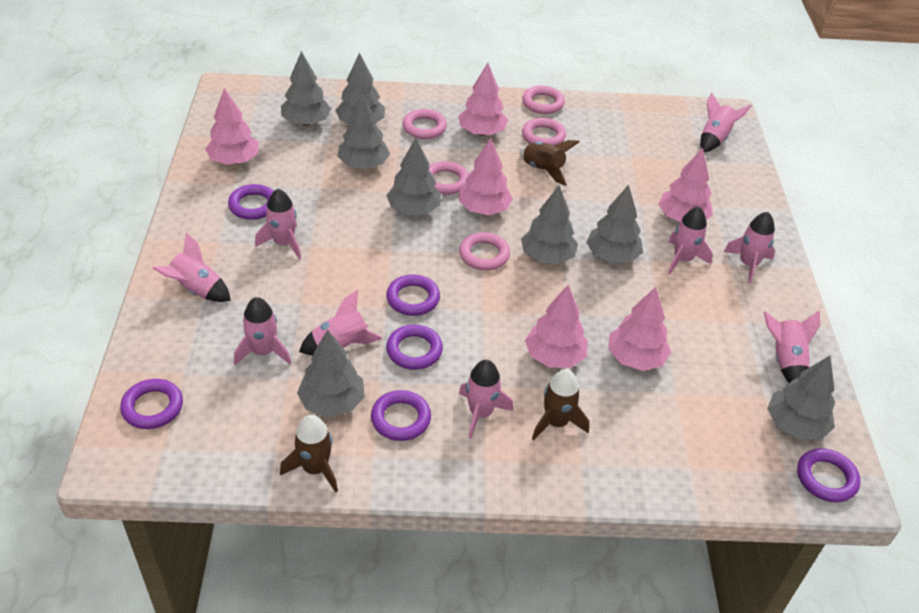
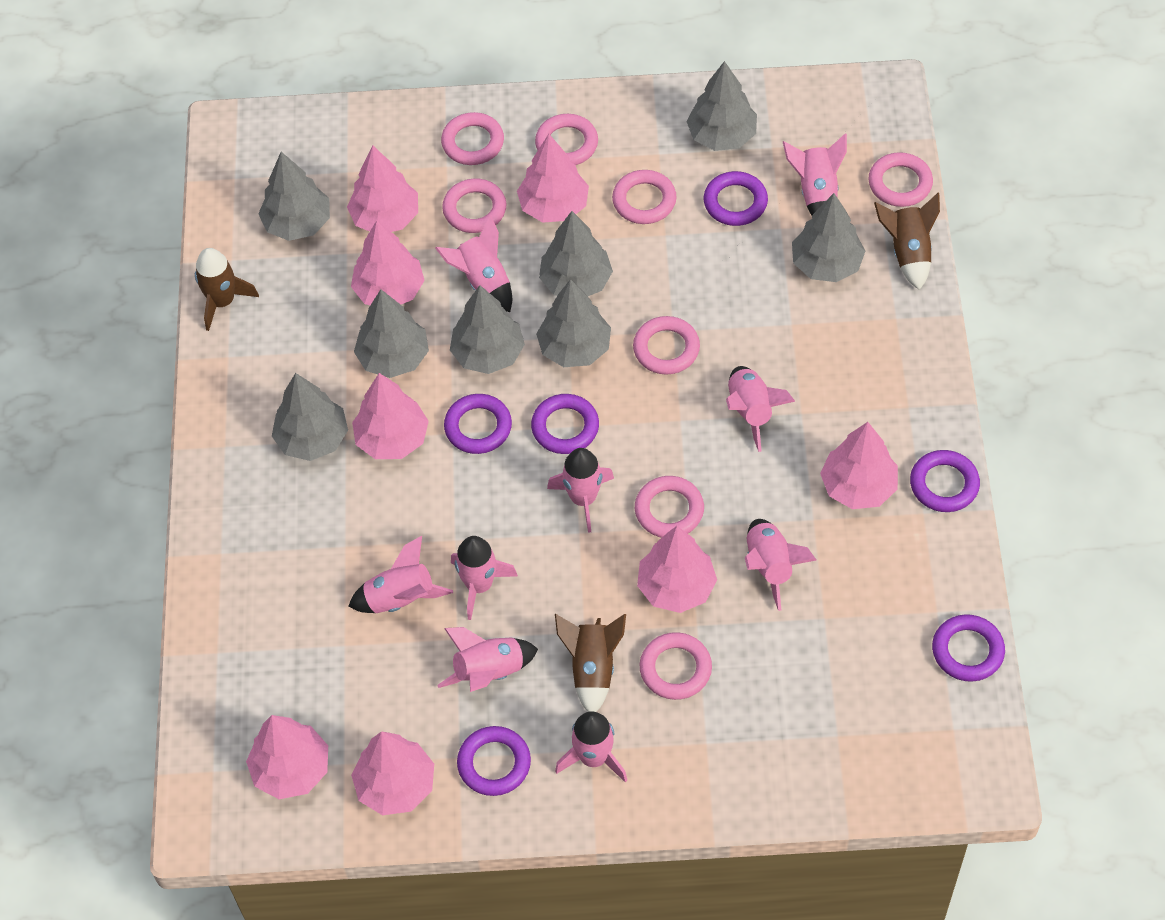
pink ring: 5 -> 8
pink tree: 6 -> 8

